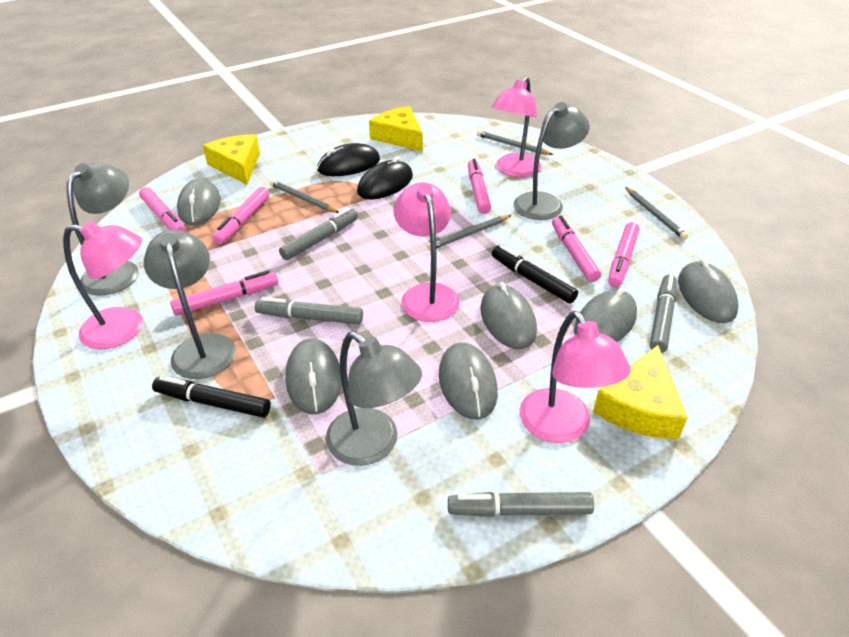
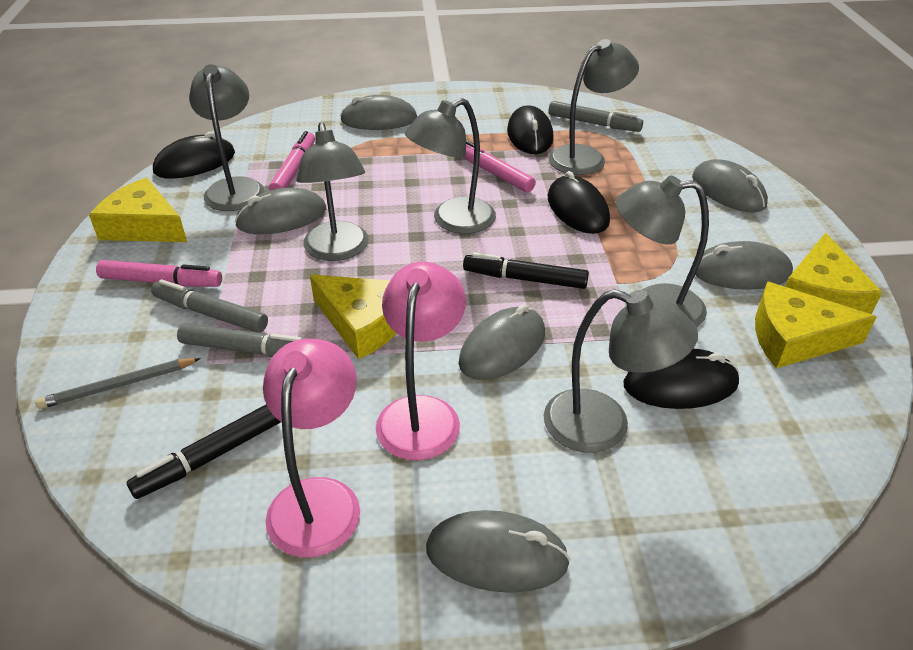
black mouse: 2 -> 4
grey lamp: 4 -> 6
grey marker: 4 -> 3
grey pencil: 4 -> 1
pink lamp: 4 -> 2
pink marker: 6 -> 3
yellow cheese: 3 -> 4

